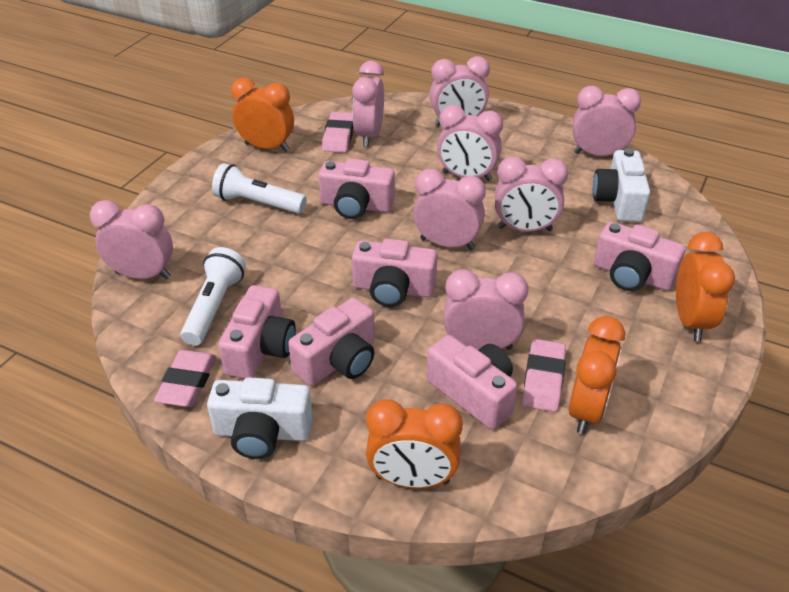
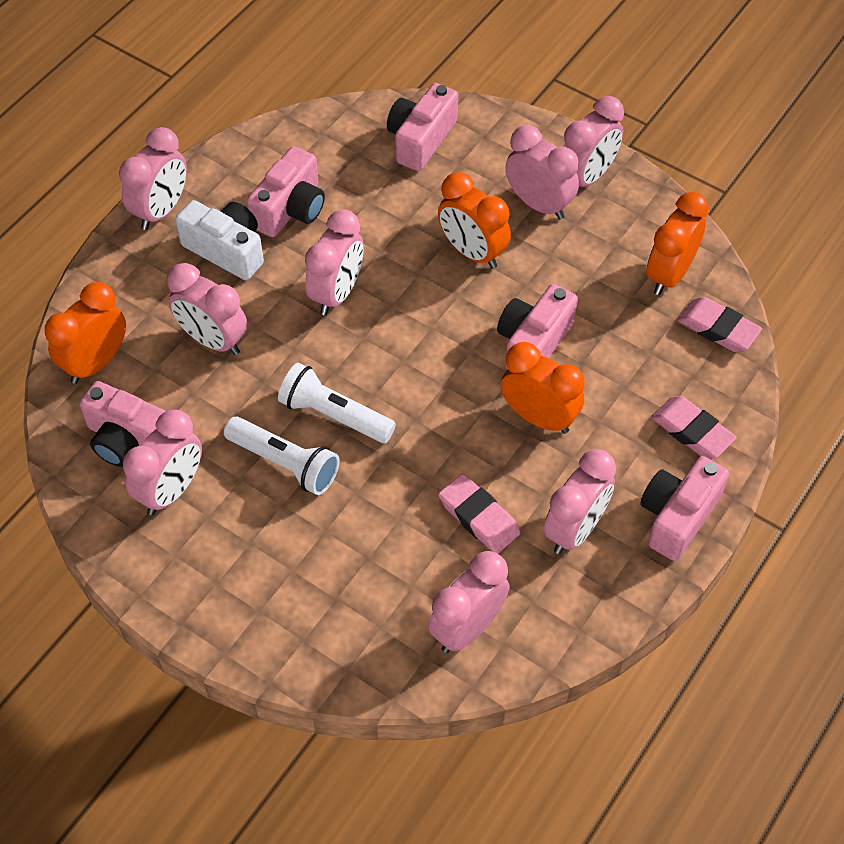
pink camera: 6 -> 5
white camera: 2 -> 1

